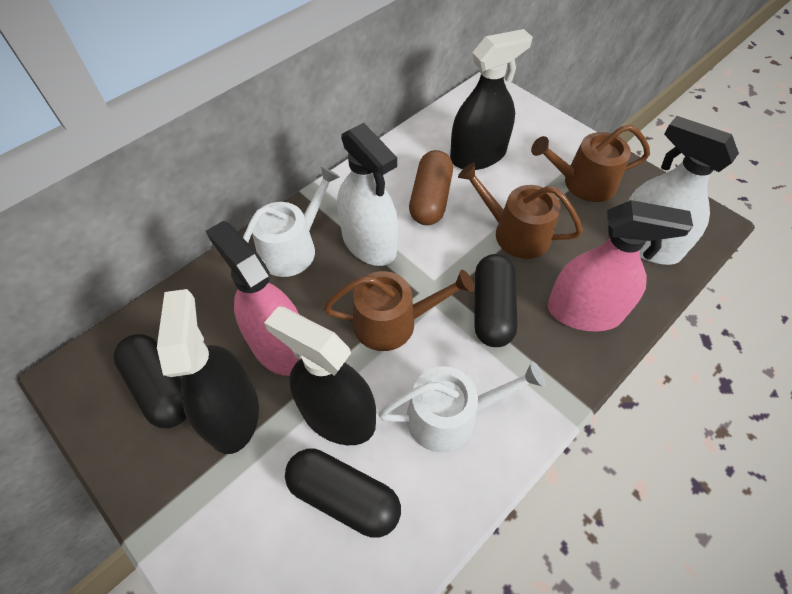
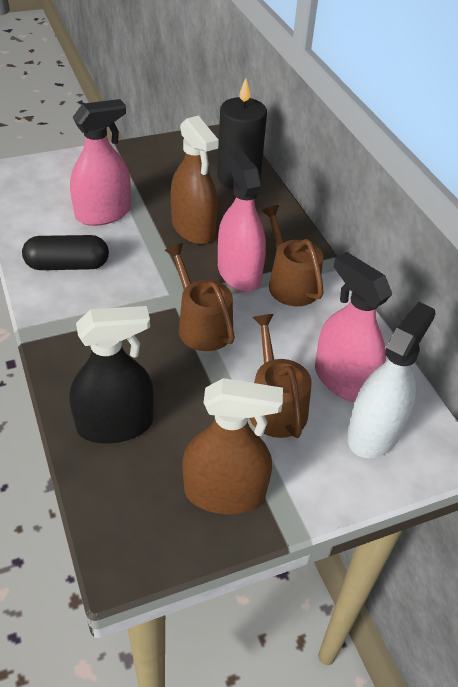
black candle: 0 -> 1
black capsule: 3 -> 1
black spray bottle: 3 -> 1
brown capsule: 1 -> 0
brown spray bottle: 0 -> 2
pink spray bottle: 2 -> 3
white spray bottle: 2 -> 1
white watering can: 2 -> 0

